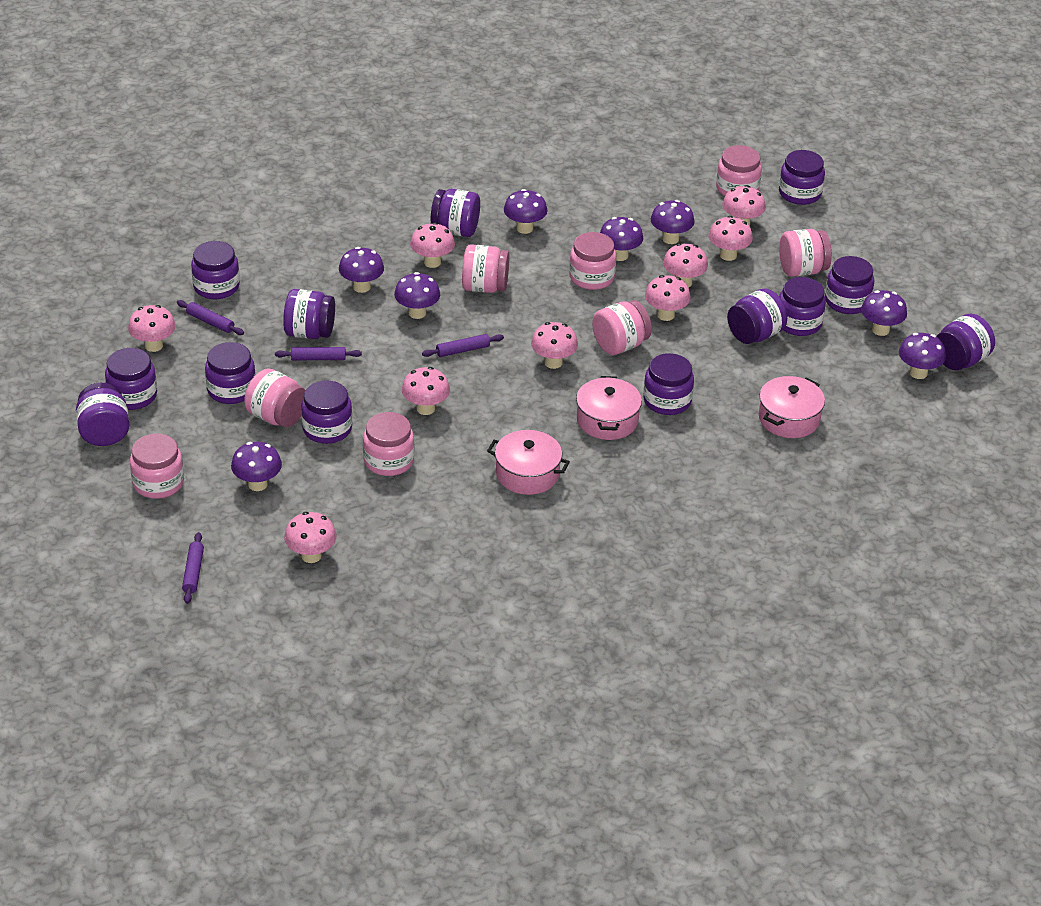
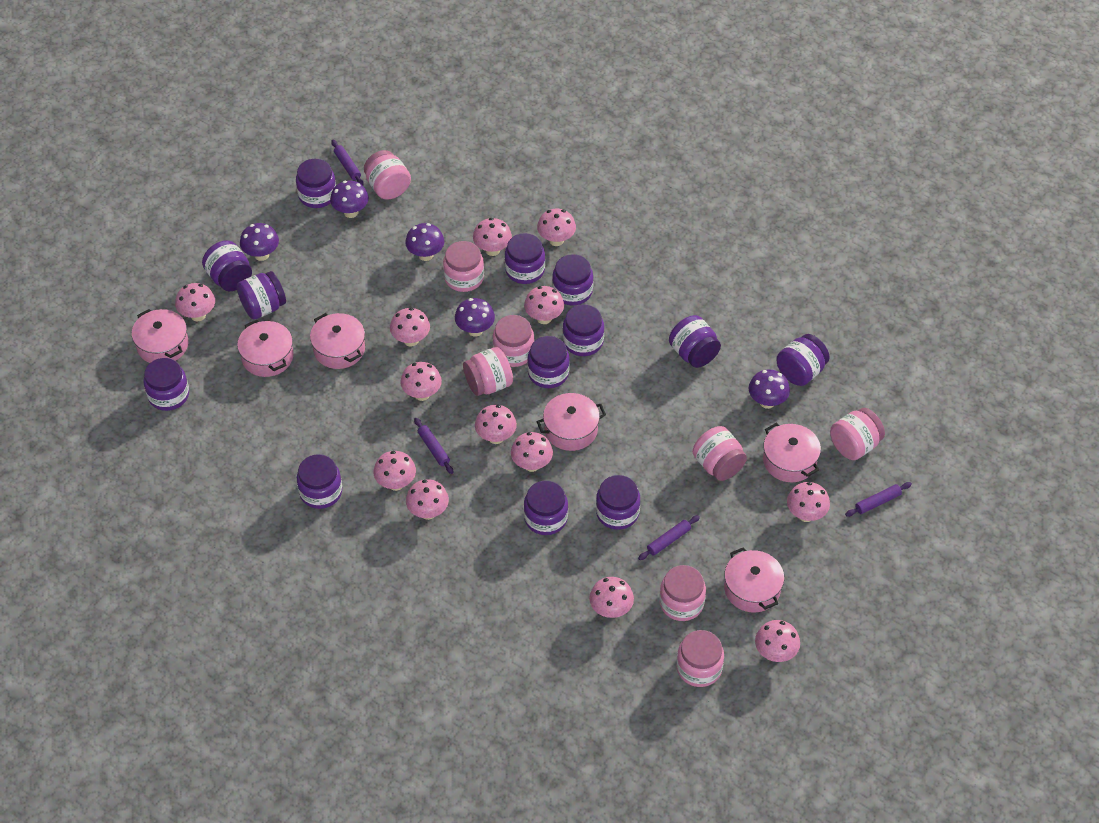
pink mushroom: 9 -> 13
pink pot: 3 -> 6
purple mushroom: 8 -> 5

